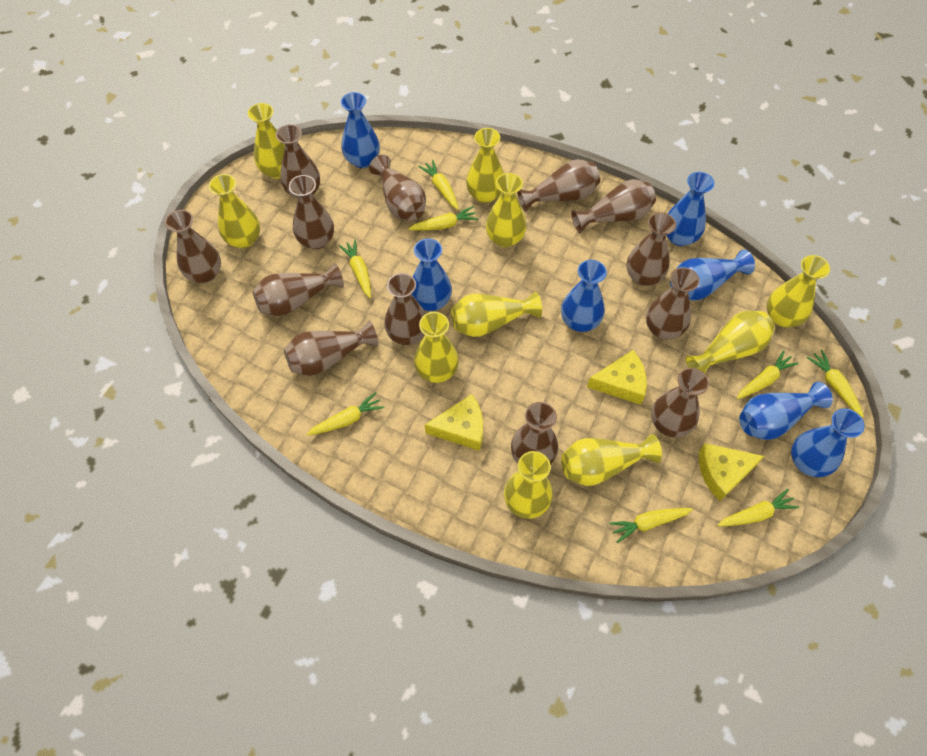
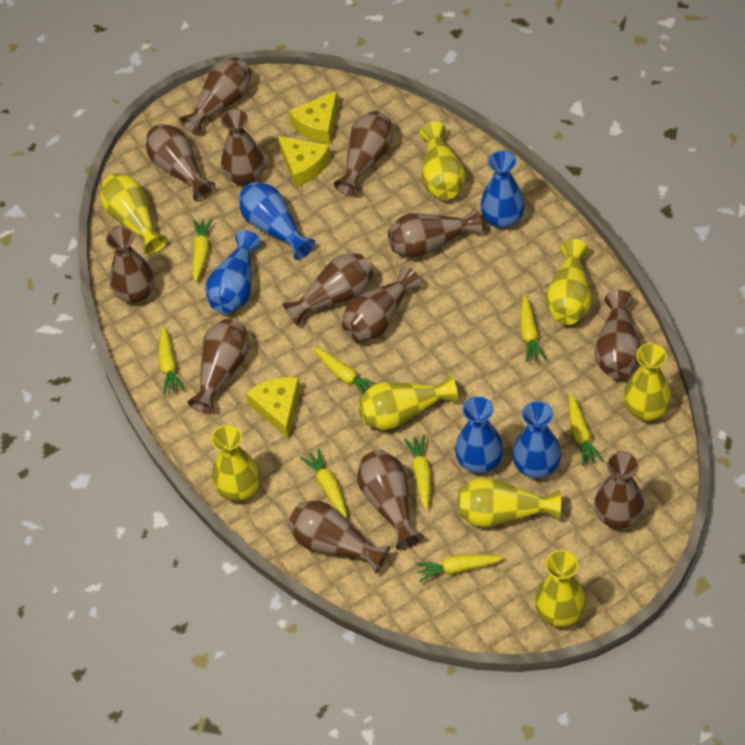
blue vase: 7 -> 5
yellow vase: 10 -> 8

